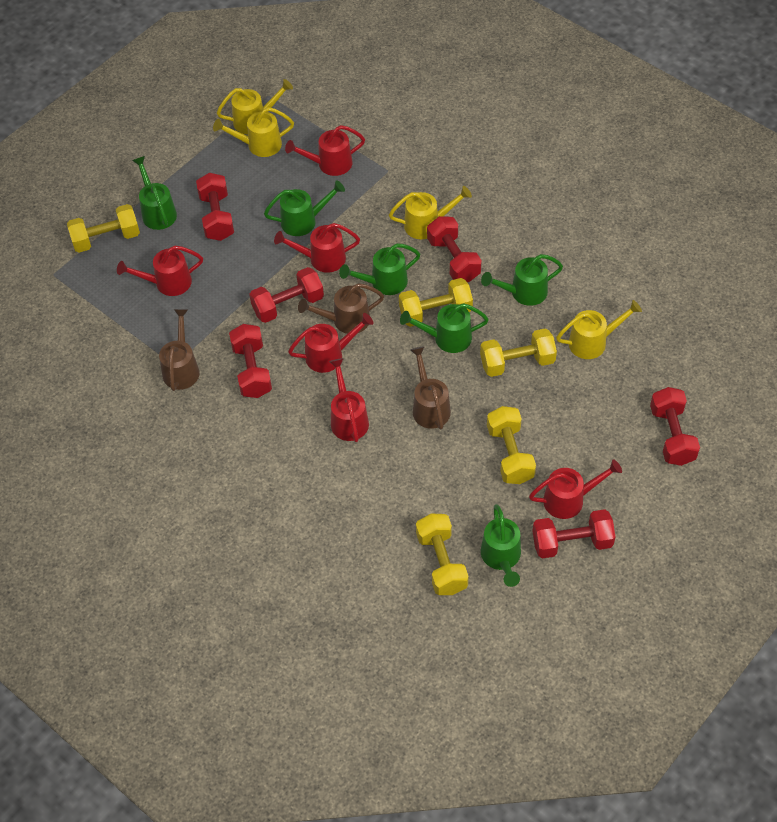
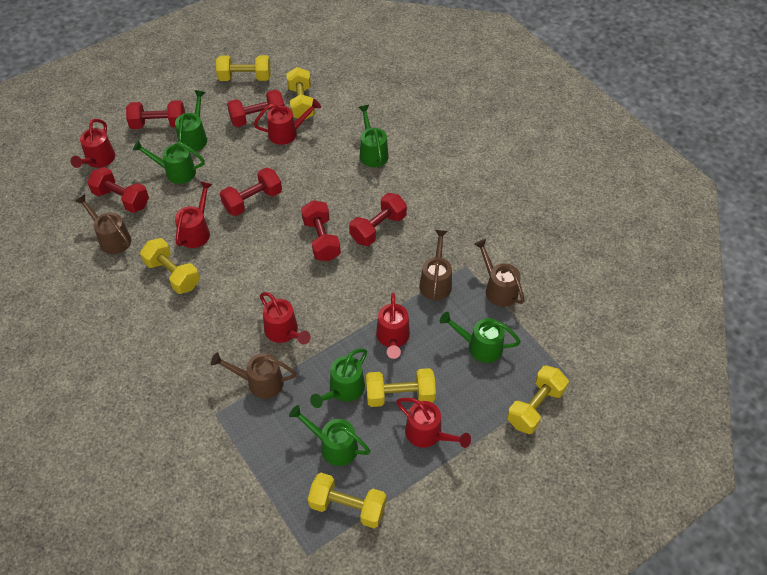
brown watering can: 3 -> 4
yellow dumbbell: 5 -> 6
yellow watering can: 4 -> 0

